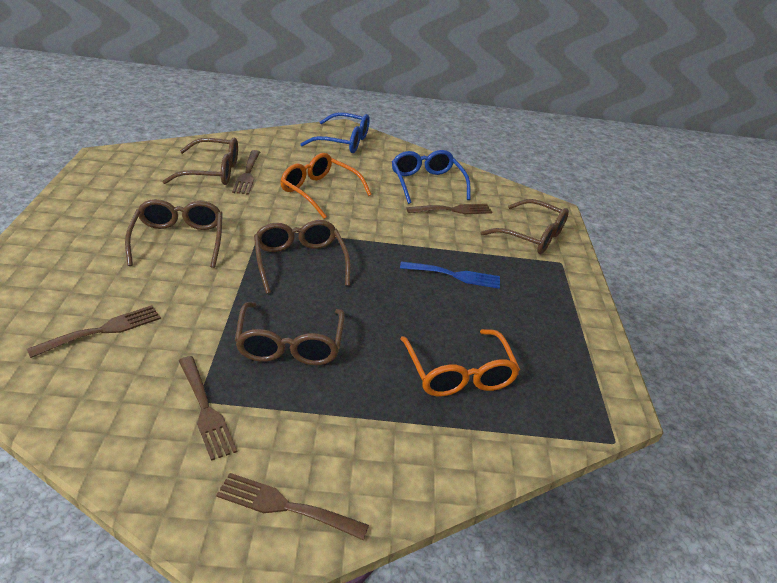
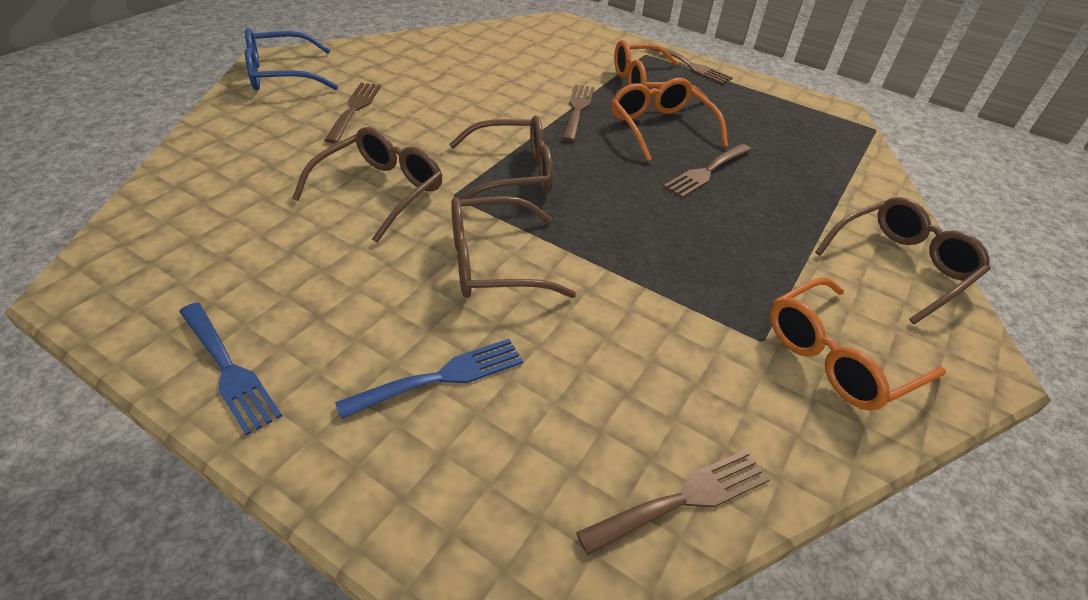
blue fork: 1 -> 2
blue glasses: 2 -> 1
brown glasses: 5 -> 4
orange glasses: 2 -> 3

